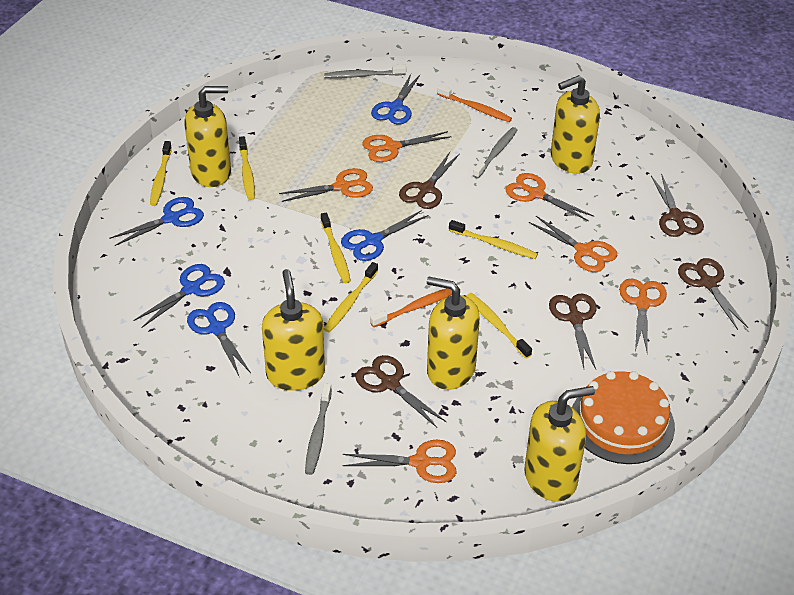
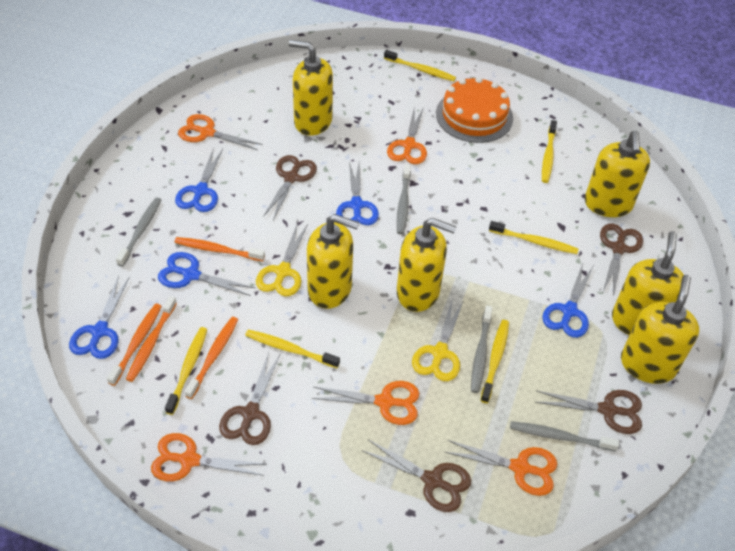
grey toothbrush: 3 -> 4
orange scissors: 6 -> 5
orange toothbrush: 2 -> 4
yellow scissors: 0 -> 2
yellow soap dispenser: 5 -> 6

